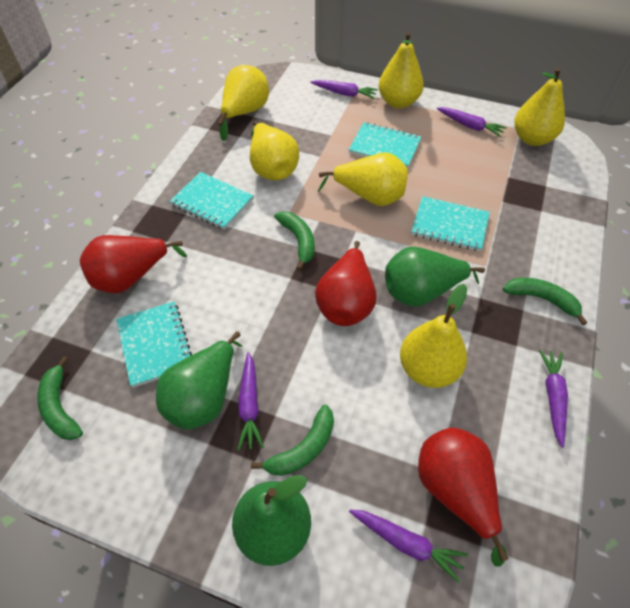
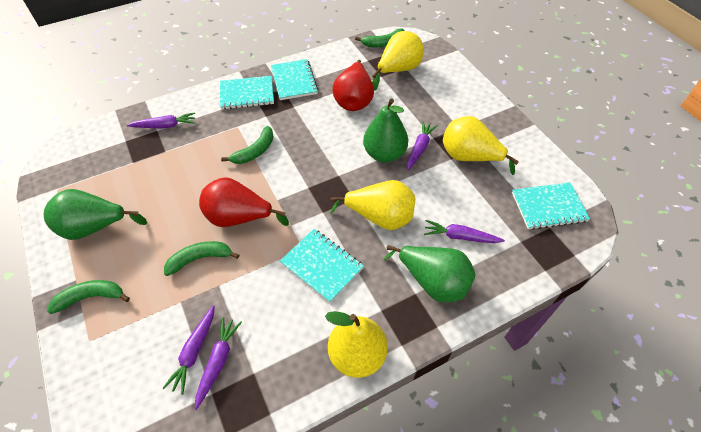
red pear: 3 -> 2
yellow pear: 6 -> 4

